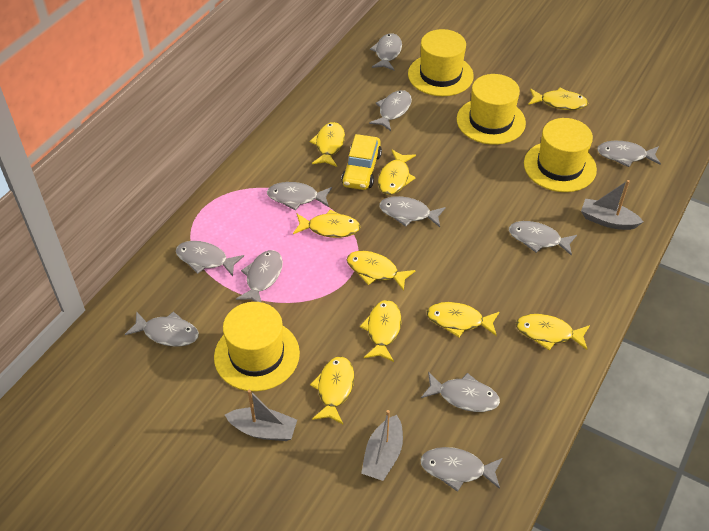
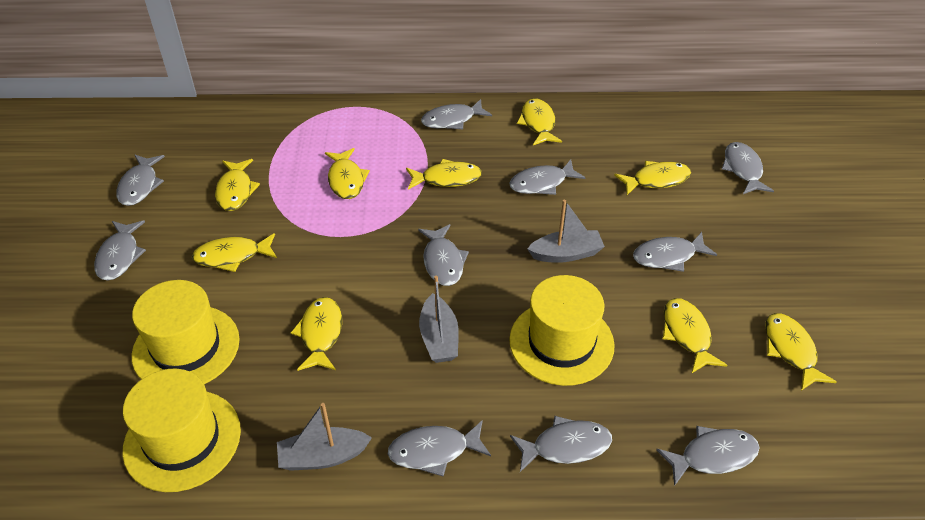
grey fish: 11 -> 10
yellow car: 1 -> 0
yellow hat: 4 -> 3

